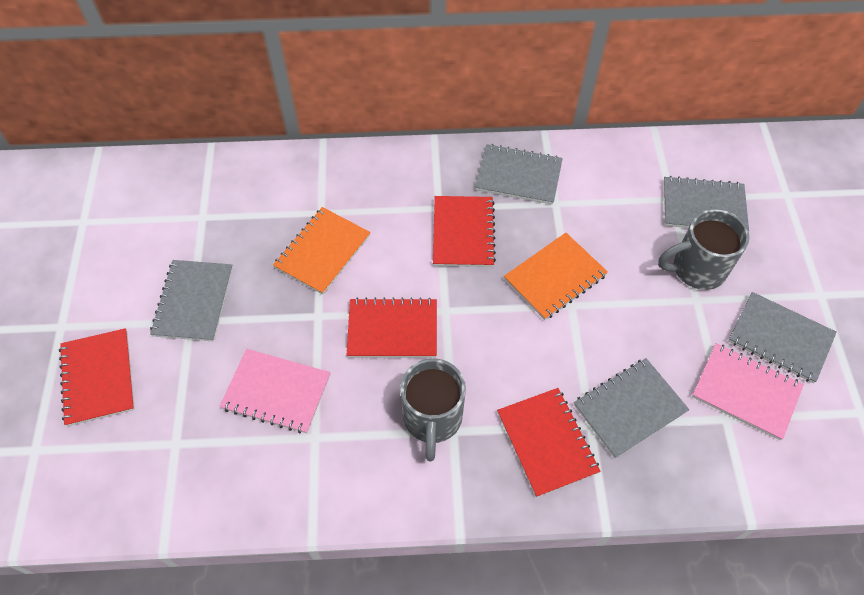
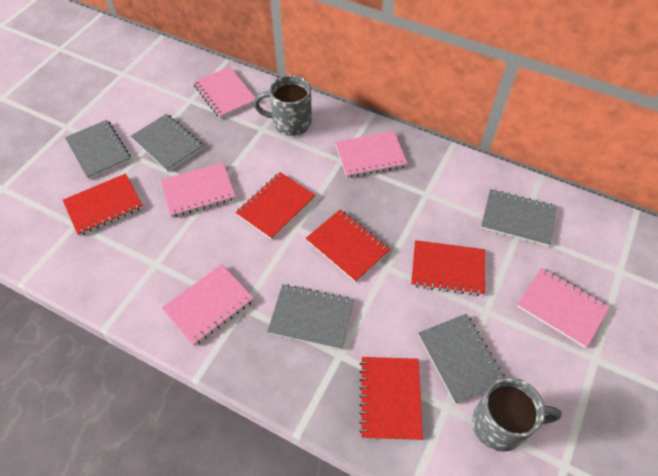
orange notebook: 2 -> 0
pink notebook: 2 -> 5
red notebook: 4 -> 5

